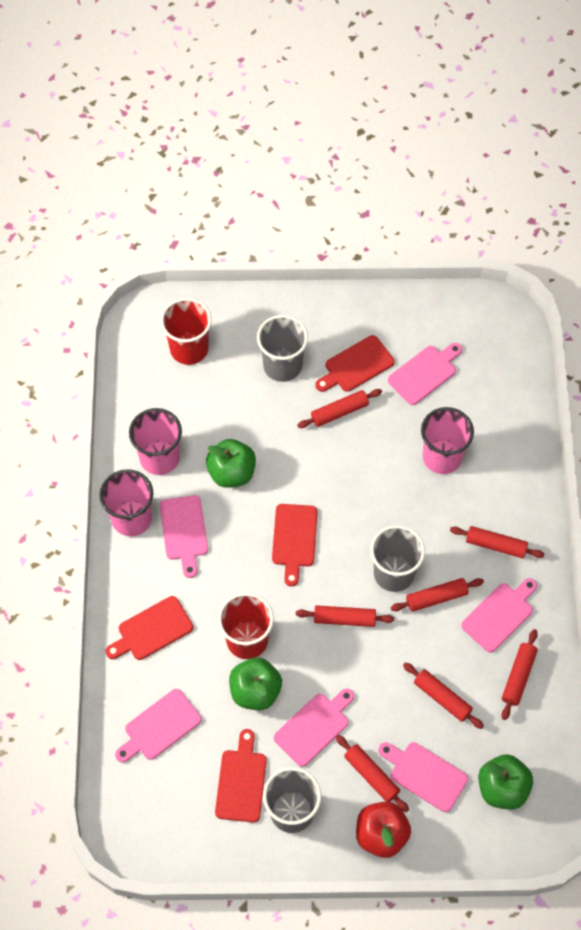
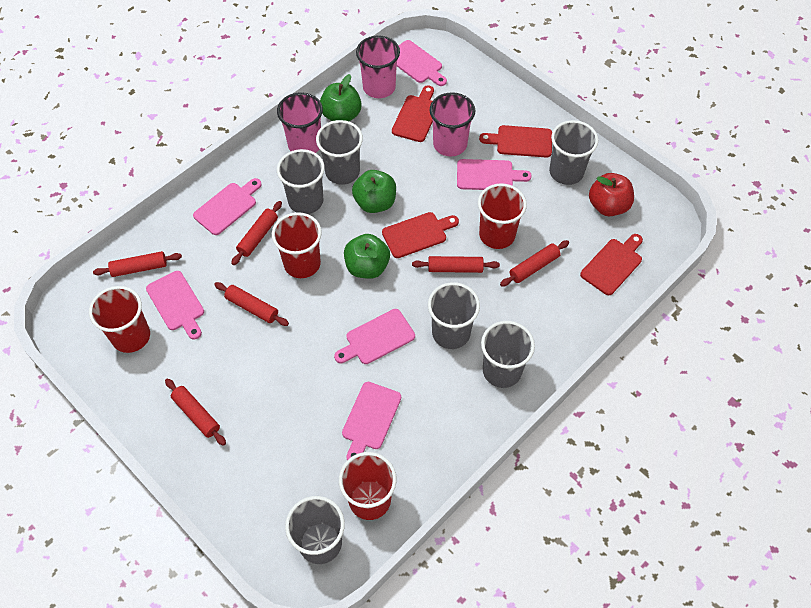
grey cup: 3 -> 6
red cup: 2 -> 4
red rolling pin: 7 -> 6

